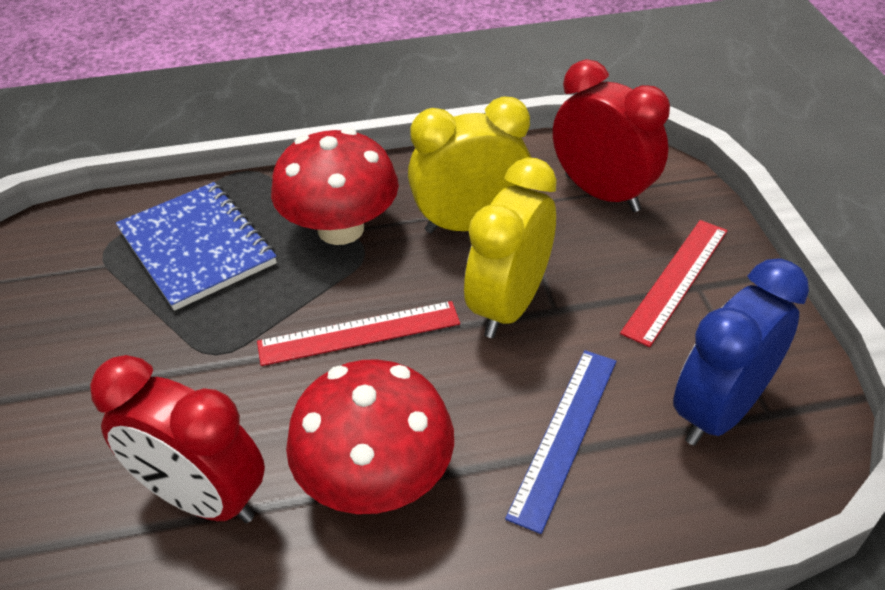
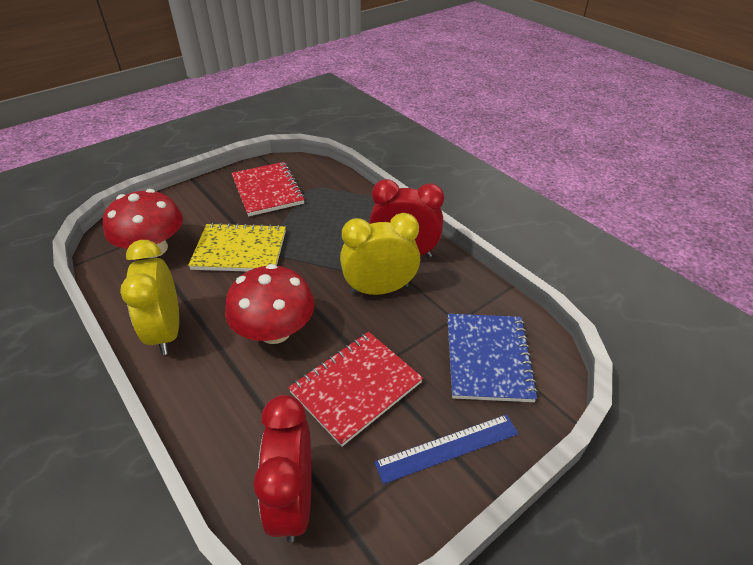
blue clock: 1 -> 0
red notebook: 0 -> 2
red ruler: 2 -> 0
yellow notebook: 0 -> 1

